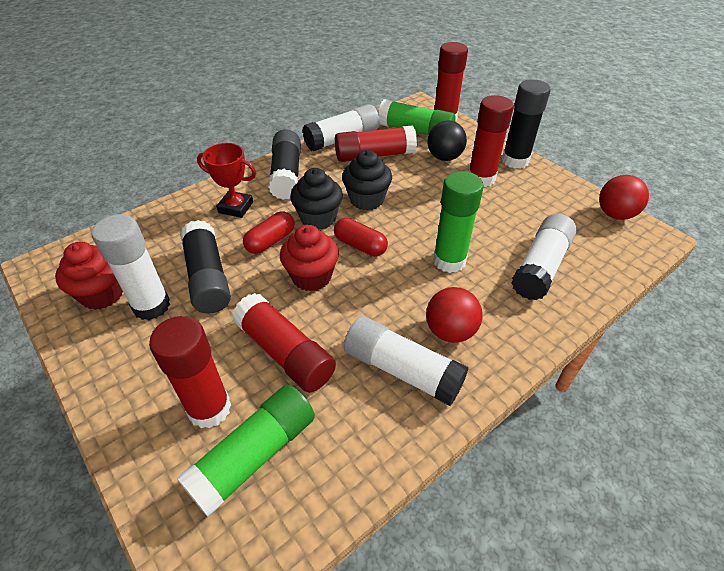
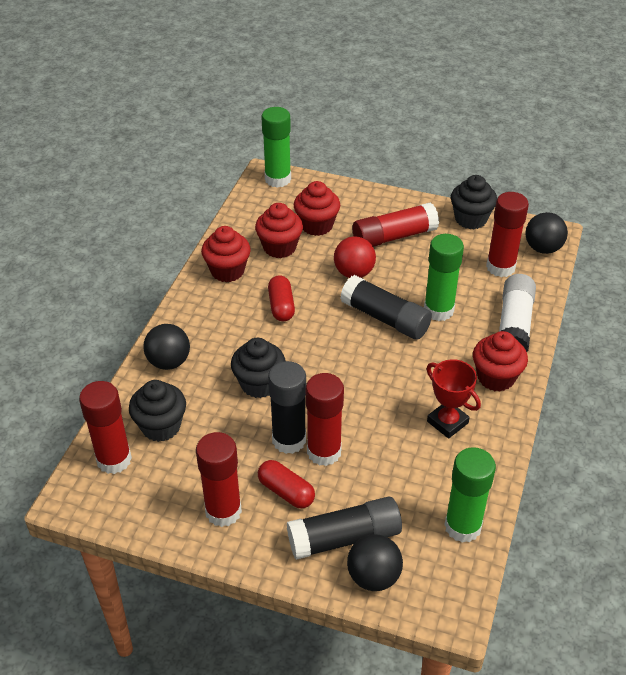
black ball: 1 -> 3
black cupcake: 2 -> 3
red ball: 2 -> 1
red cupcake: 2 -> 4
white glue stick: 4 -> 1

